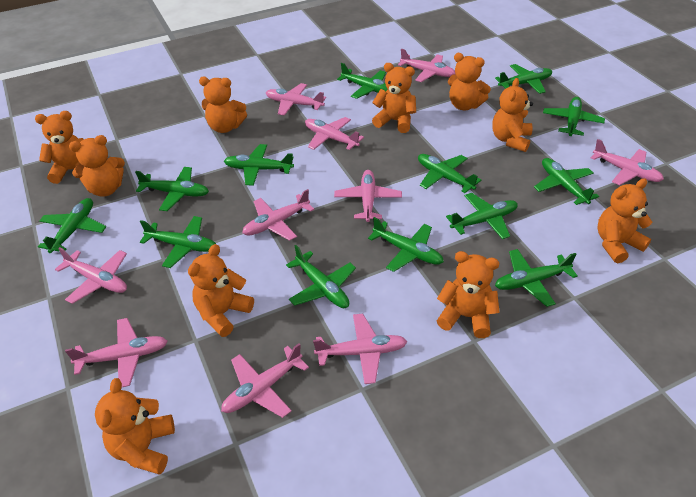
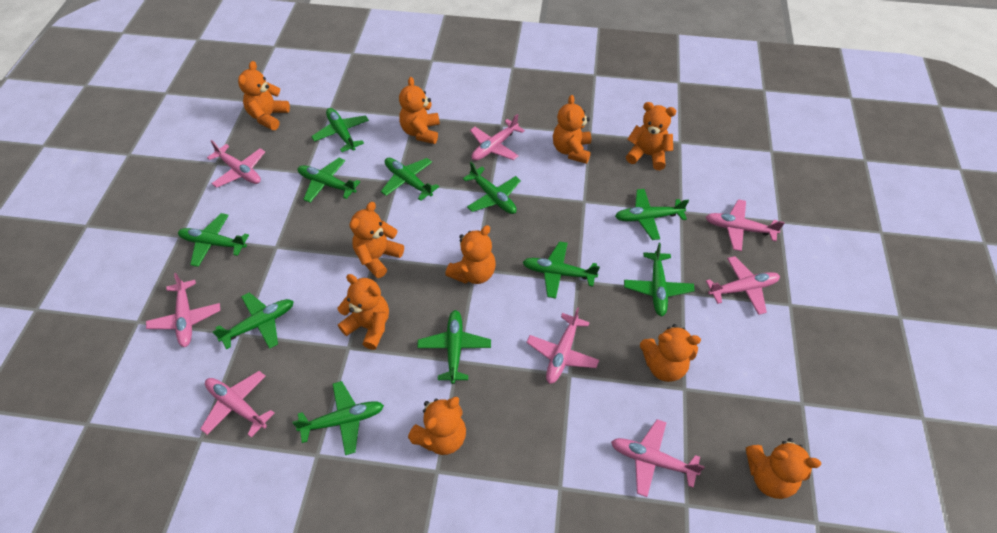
green plane: 13 -> 11
pink plane: 10 -> 8

